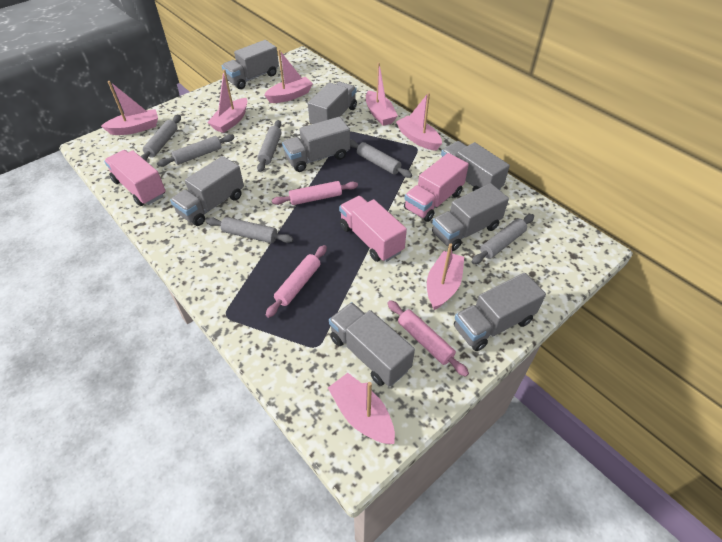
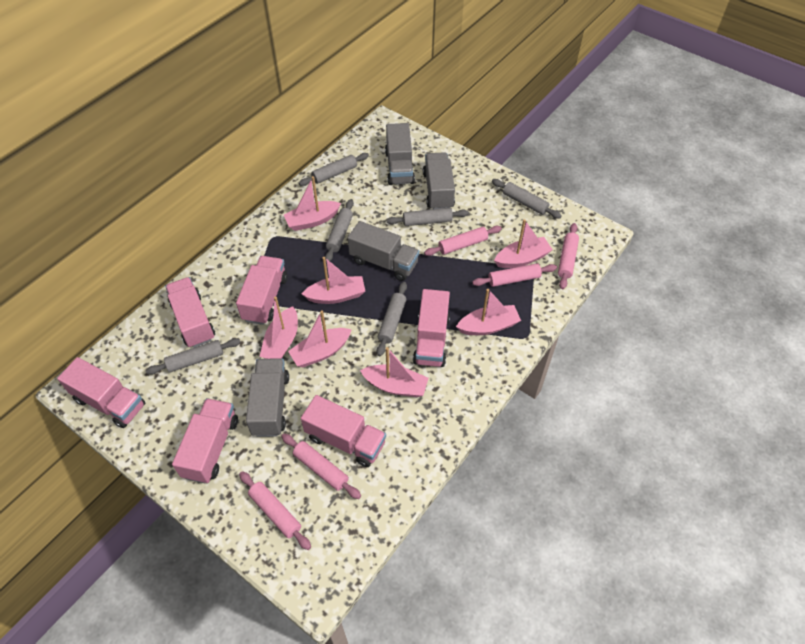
grey truck: 8 -> 4
pink rolling pin: 3 -> 5
pink truck: 3 -> 6

